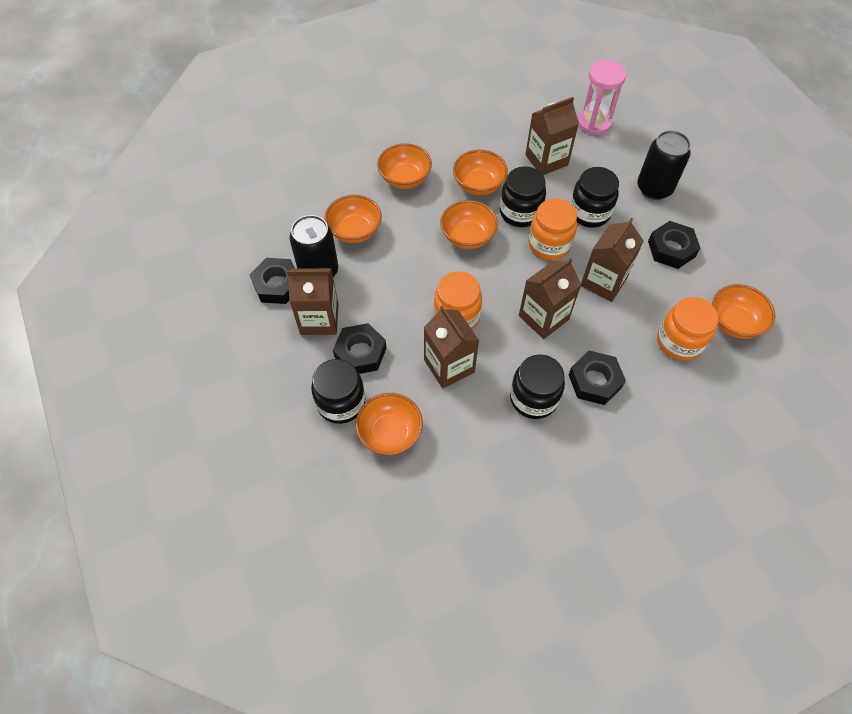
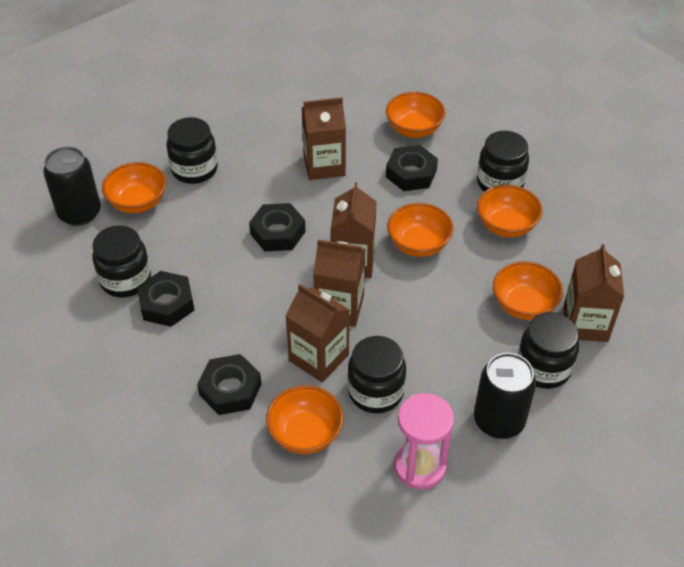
black jar: 4 -> 5
orange jar: 3 -> 0

